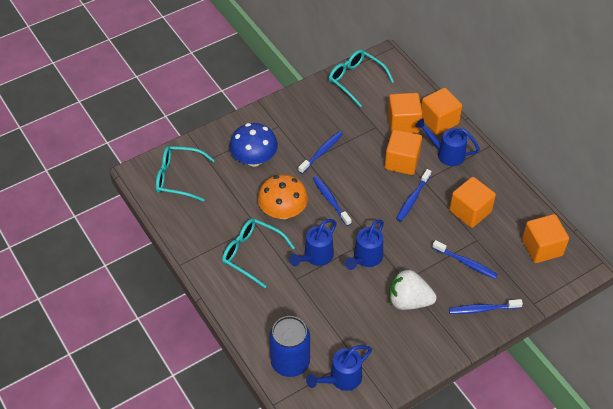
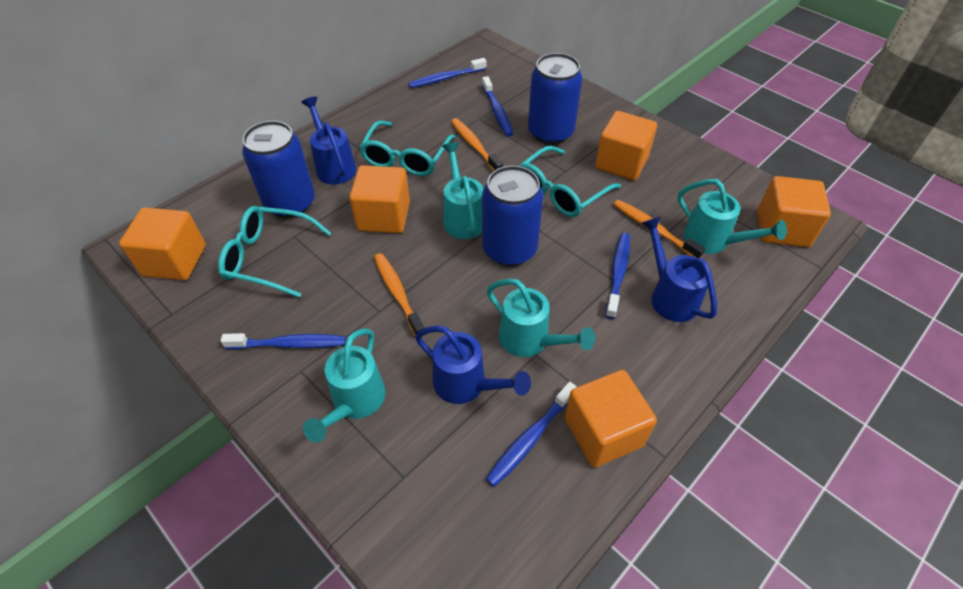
blue can: 1 -> 3
blue mushroom: 1 -> 0
blue watering can: 4 -> 3
orange mushroom: 1 -> 0
orange toothbrush: 0 -> 3
turquoise watering can: 0 -> 4
white strawberry: 1 -> 0

